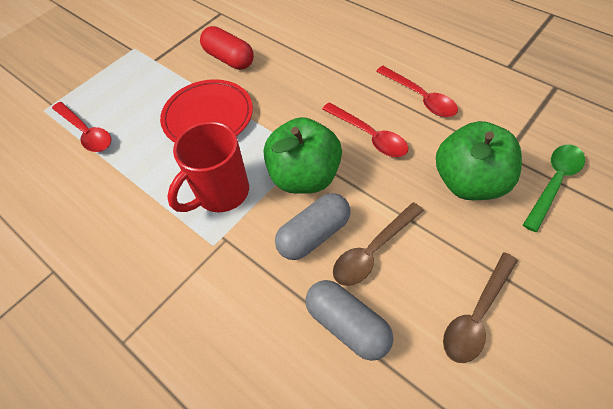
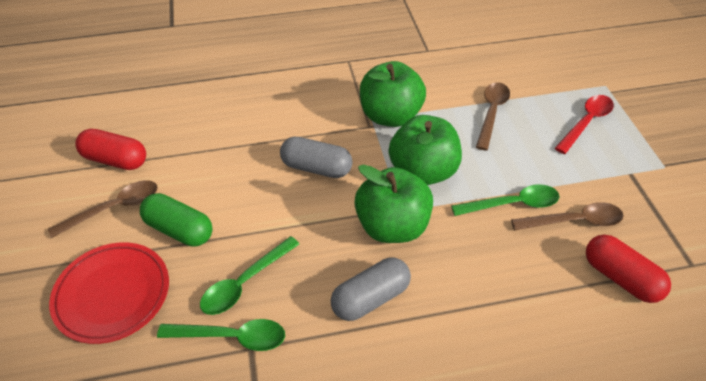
brown spoon: 2 -> 3
green apple: 2 -> 3
green capsule: 0 -> 1
green spoon: 1 -> 3
red capsule: 1 -> 2
red mug: 1 -> 0
red spoon: 3 -> 1

